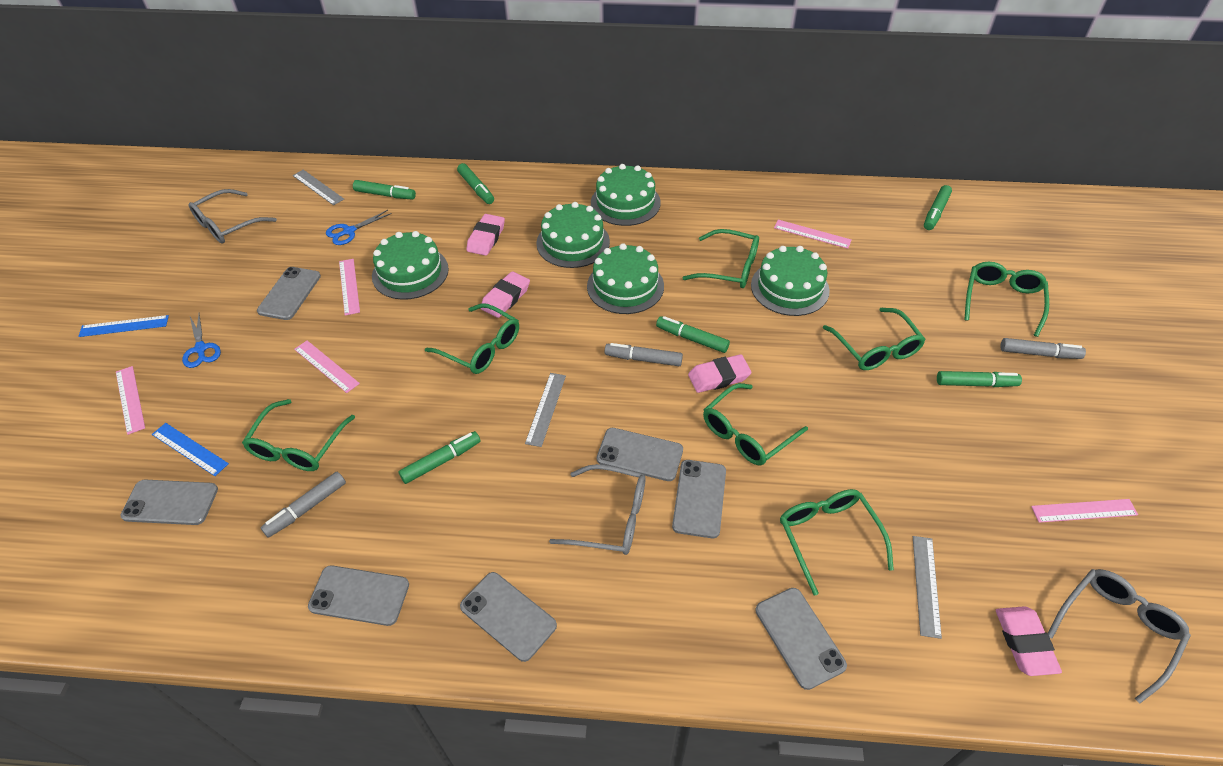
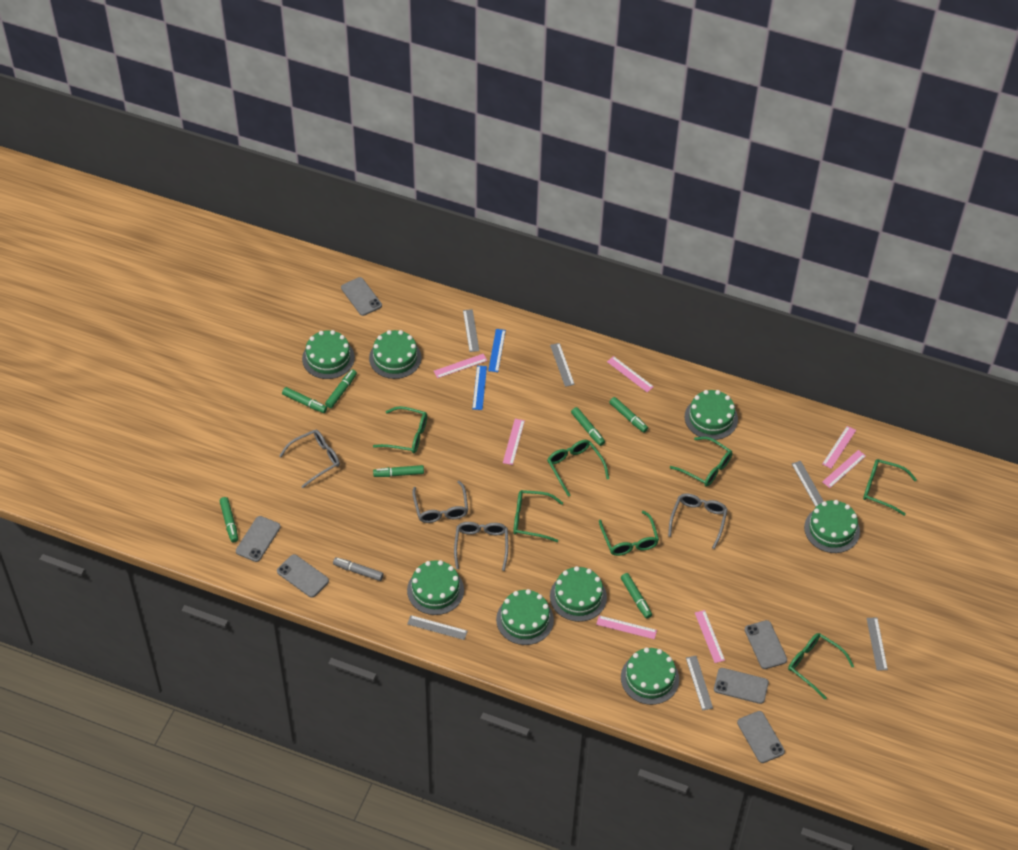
blue scissors: 2 -> 0
green cake: 5 -> 8
green marker: 6 -> 7
grey glasses: 3 -> 4
grey marker: 3 -> 1
grey phone: 7 -> 6
grey ruler: 3 -> 6
pink eraser: 4 -> 0
pink ruler: 5 -> 7

